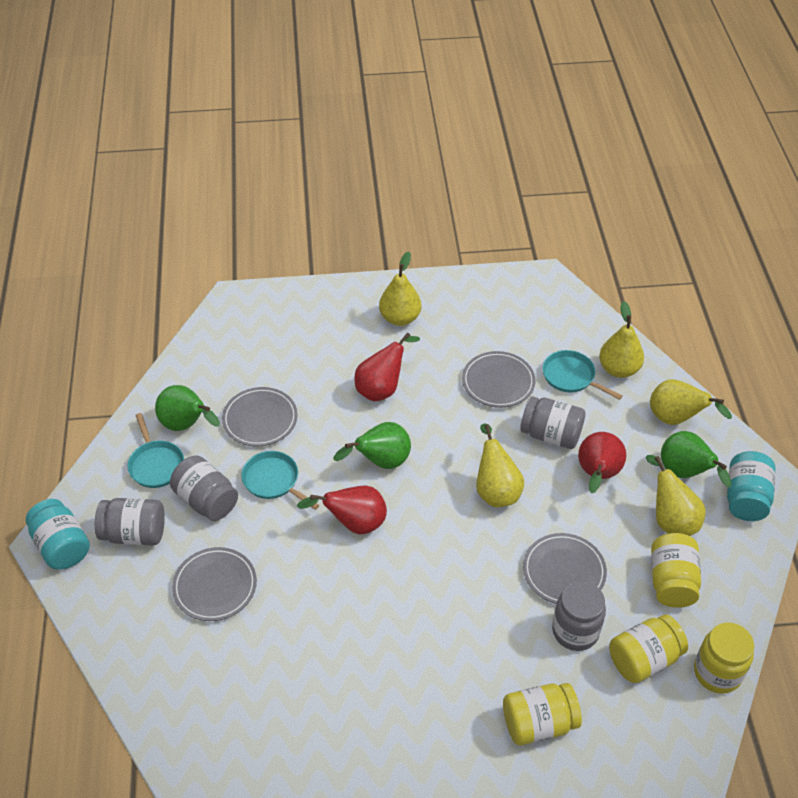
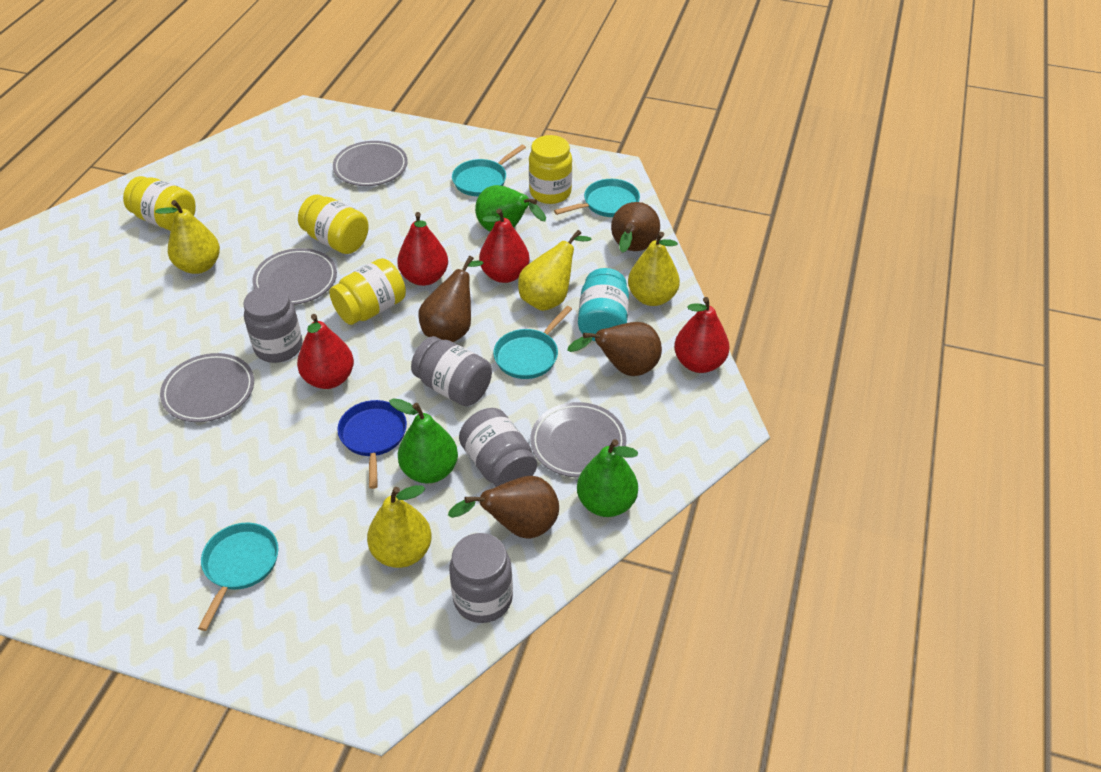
blue pan: 0 -> 1
brown pear: 0 -> 4
red pear: 3 -> 4
turquoise jar: 2 -> 1
turquoise pan: 3 -> 4
yellow pear: 5 -> 4

